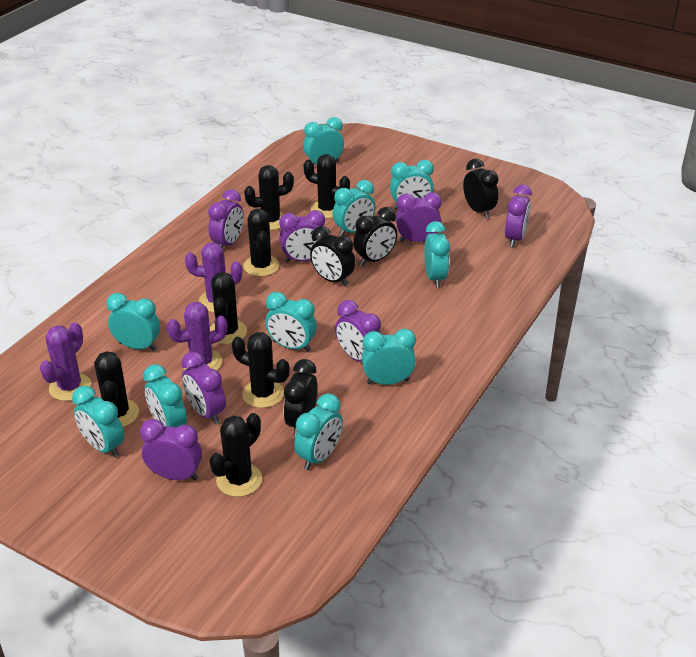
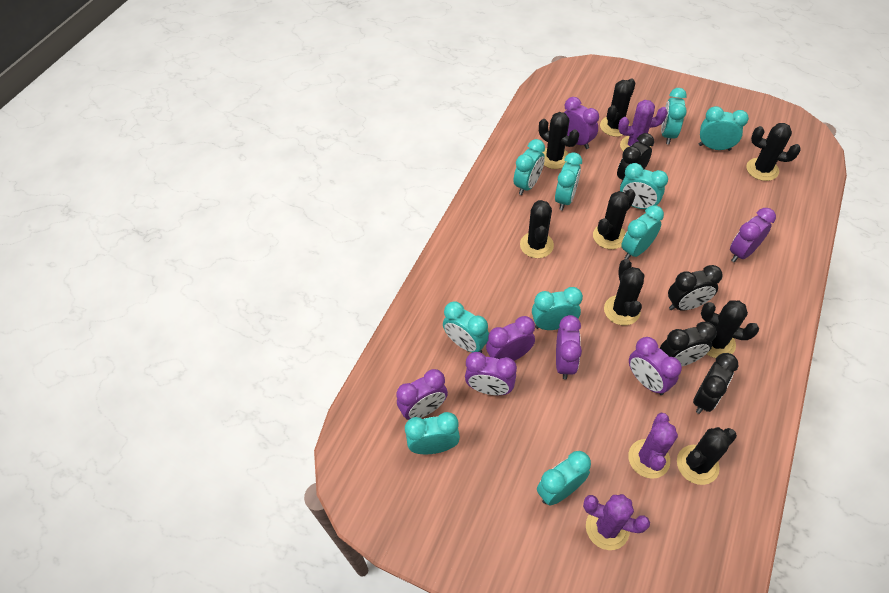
black cactus: 7 -> 8

